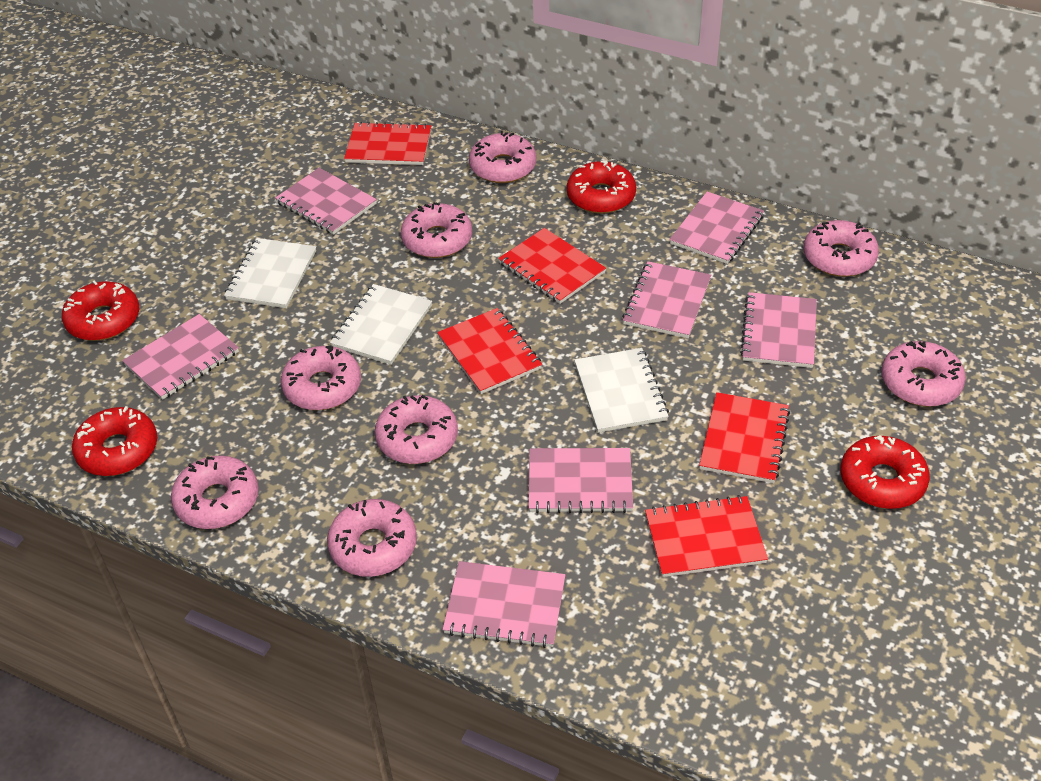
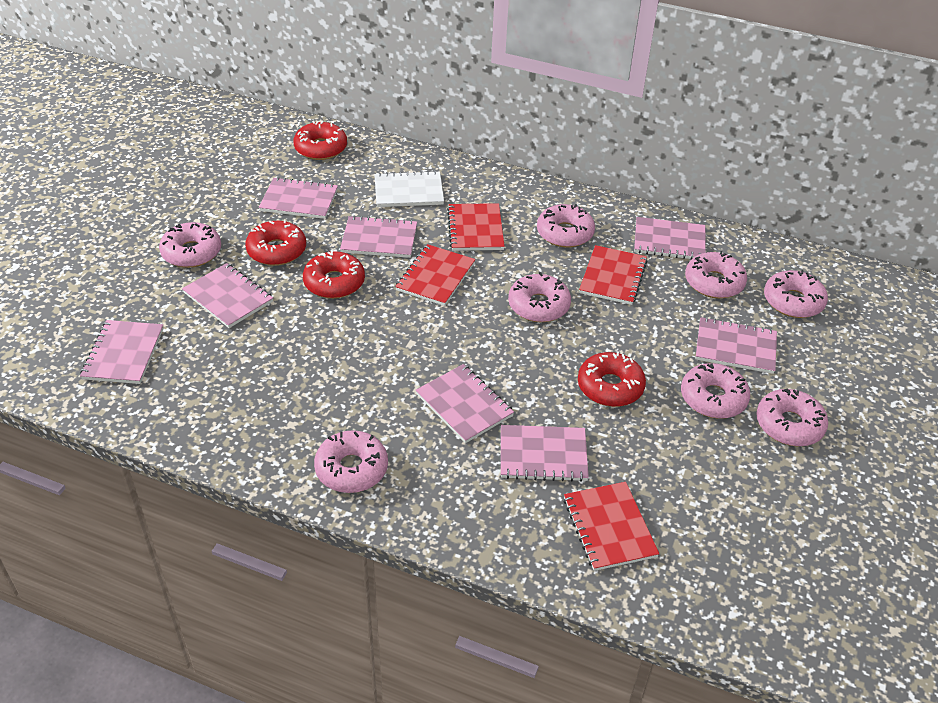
pink notebook: 7 -> 8
red notebook: 5 -> 4
white notebook: 3 -> 1

